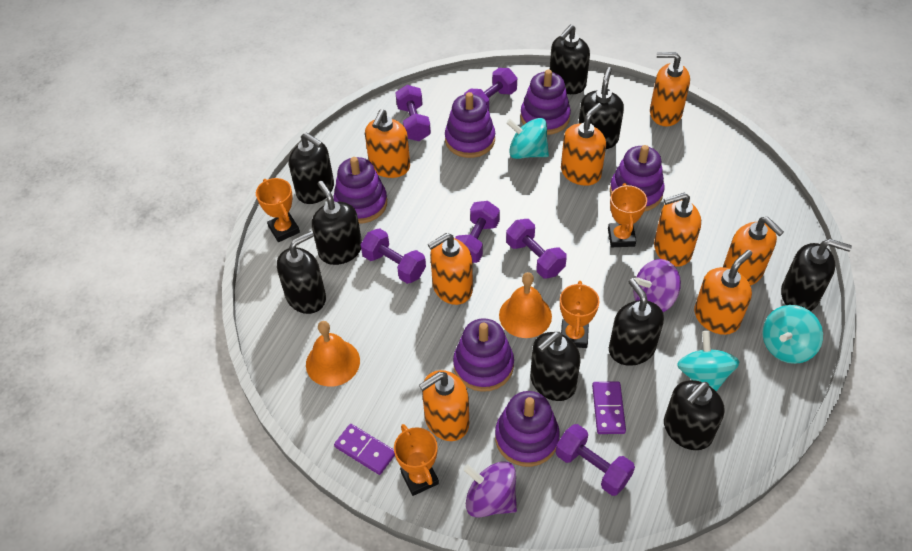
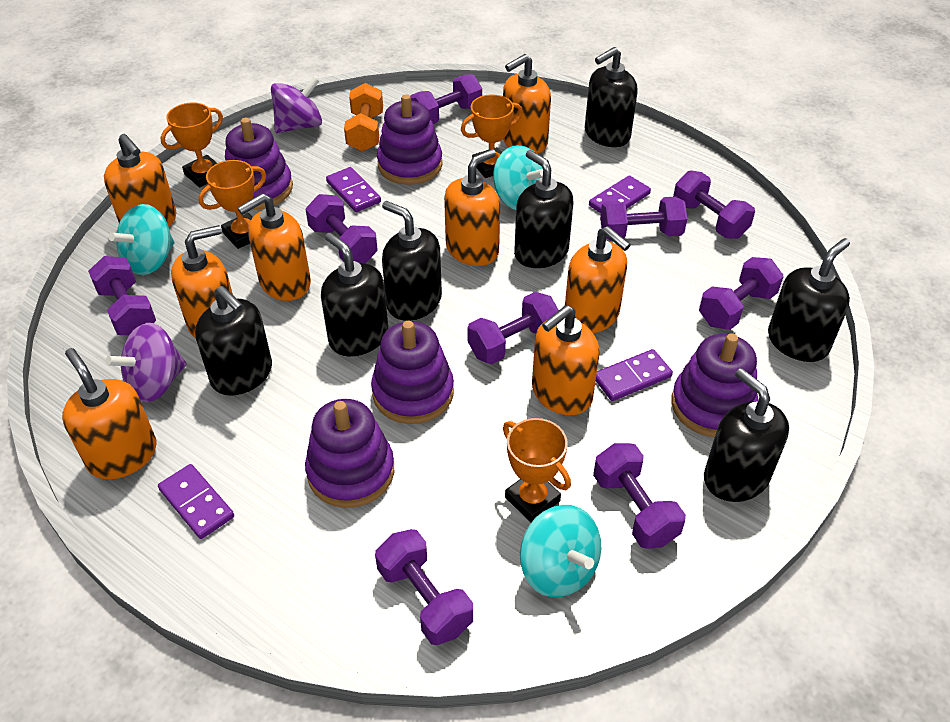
black soap dispenser: 9 -> 7
orange bell: 2 -> 0
orange dumbbell: 0 -> 1
purple domino: 2 -> 4
purple dumbbell: 6 -> 9
purple stacking toy: 6 -> 5

